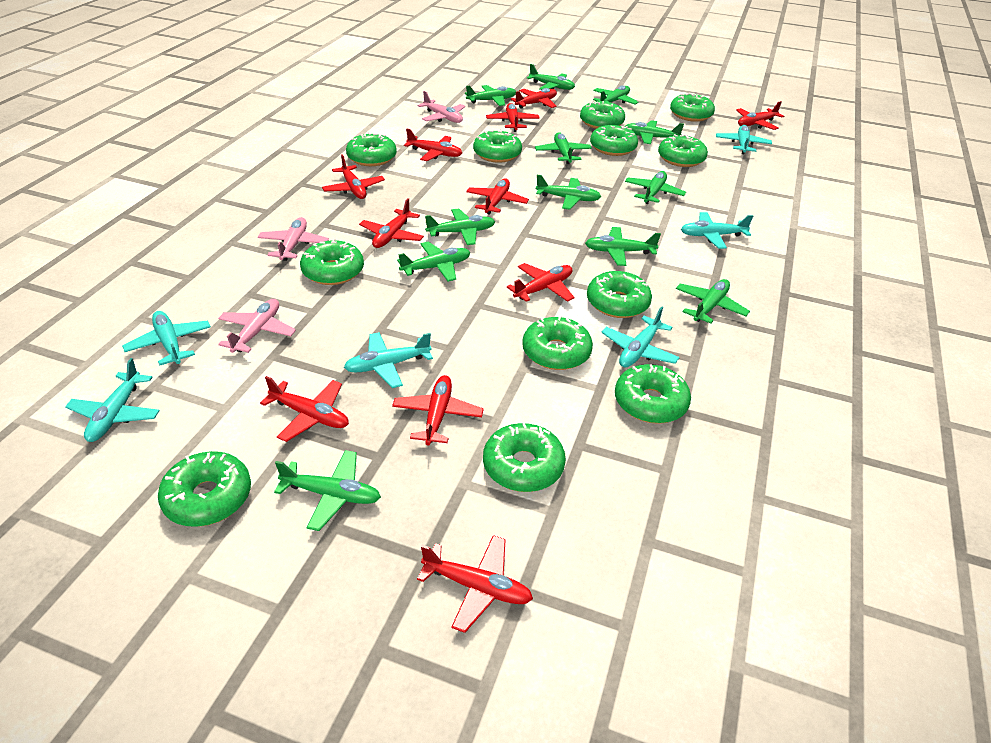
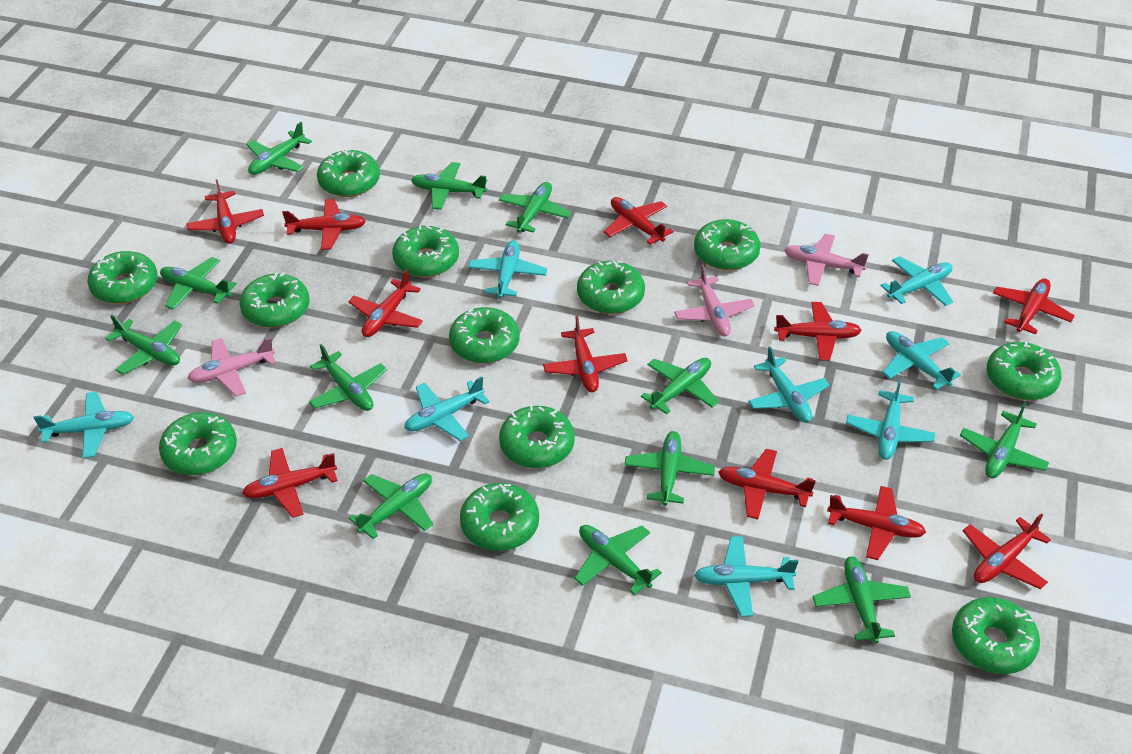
turquoise plane: 6 -> 8

